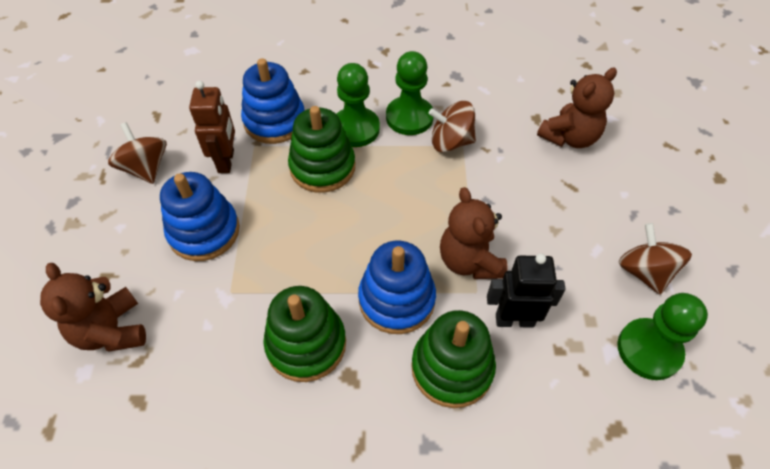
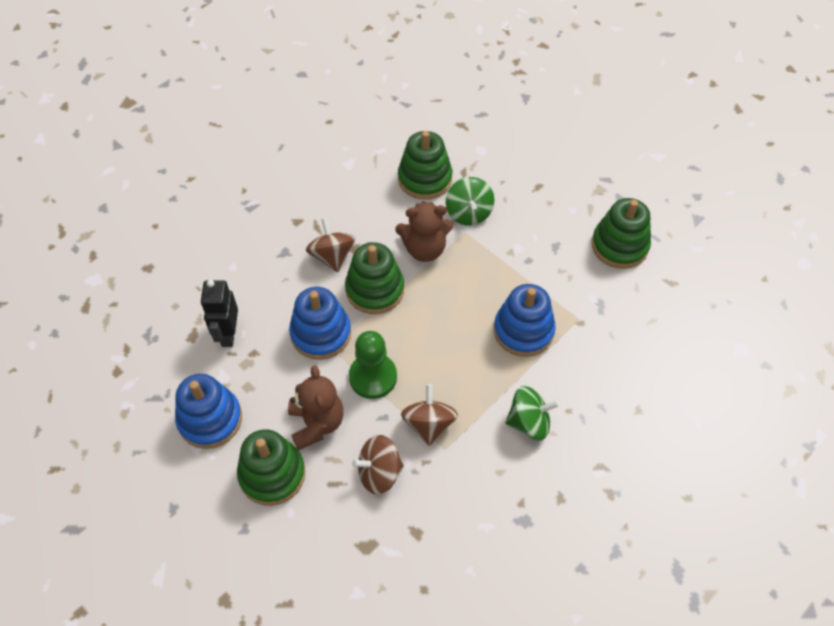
brown robot: 1 -> 0
brown teddy bear: 3 -> 2
green pawn: 3 -> 1
green spinning top: 0 -> 2
green stacking toy: 3 -> 4

